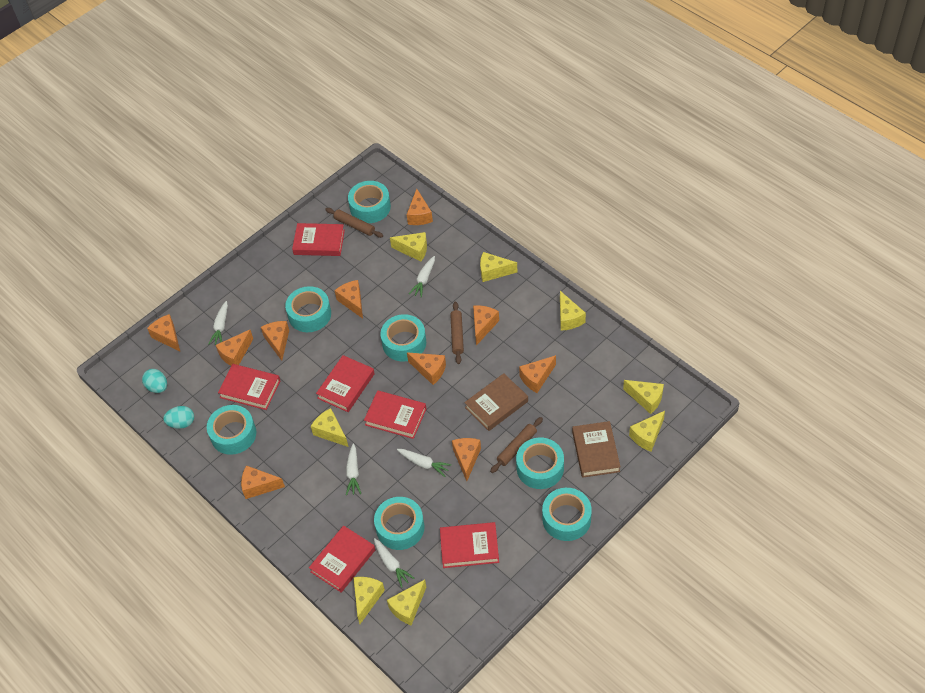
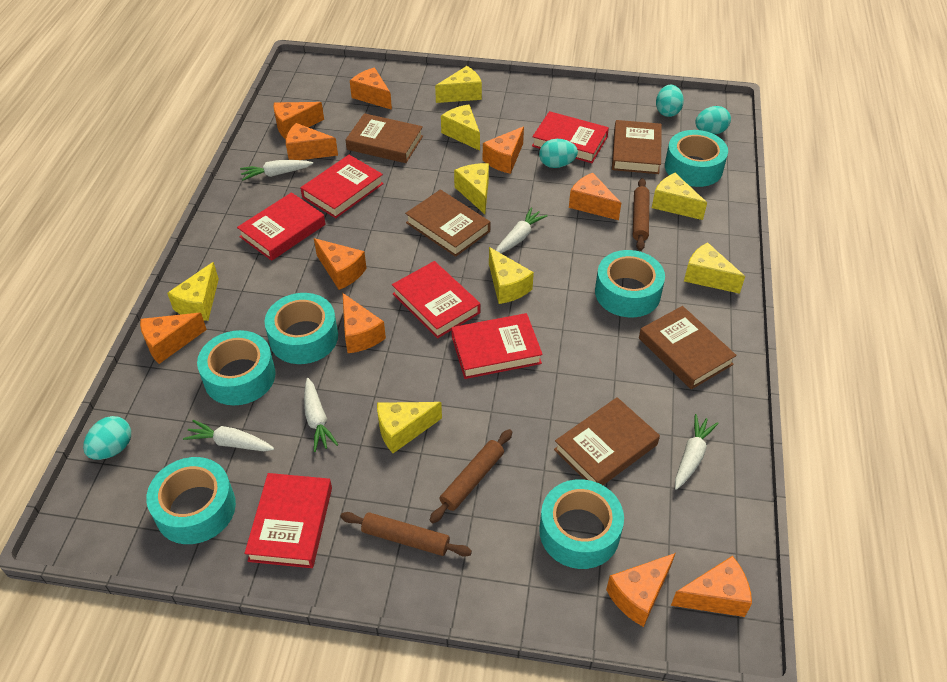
brown book: 2 -> 5
turquoise egg: 2 -> 4
turquoise tape: 7 -> 6

